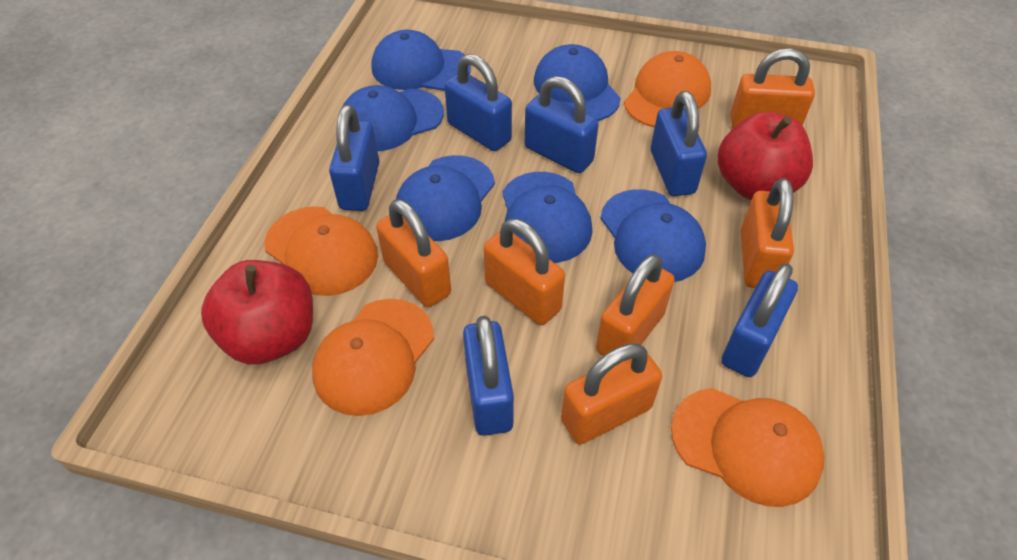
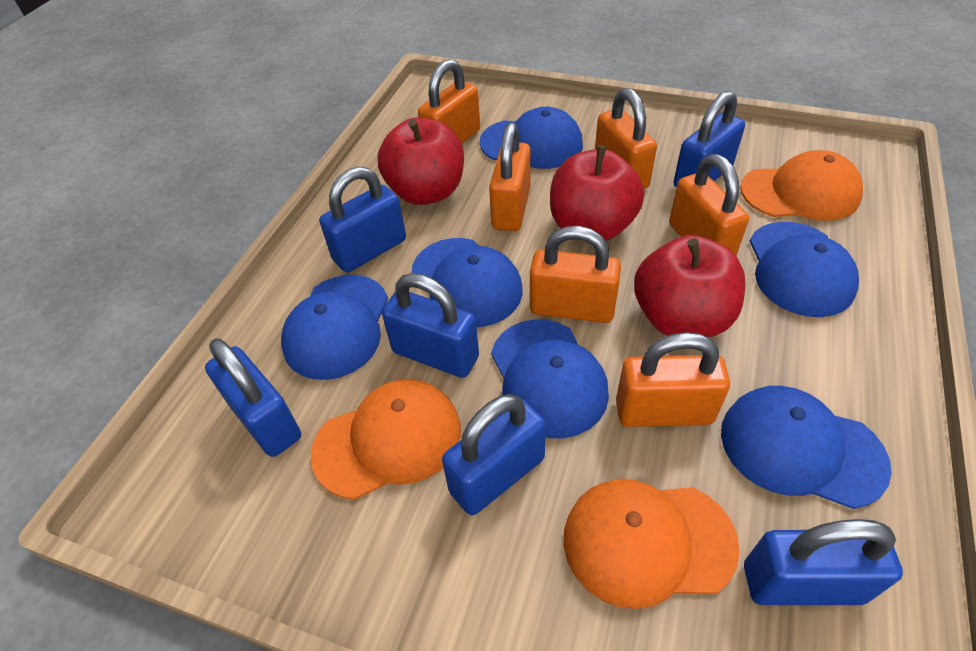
orange cap: 4 -> 3
red apple: 2 -> 3

